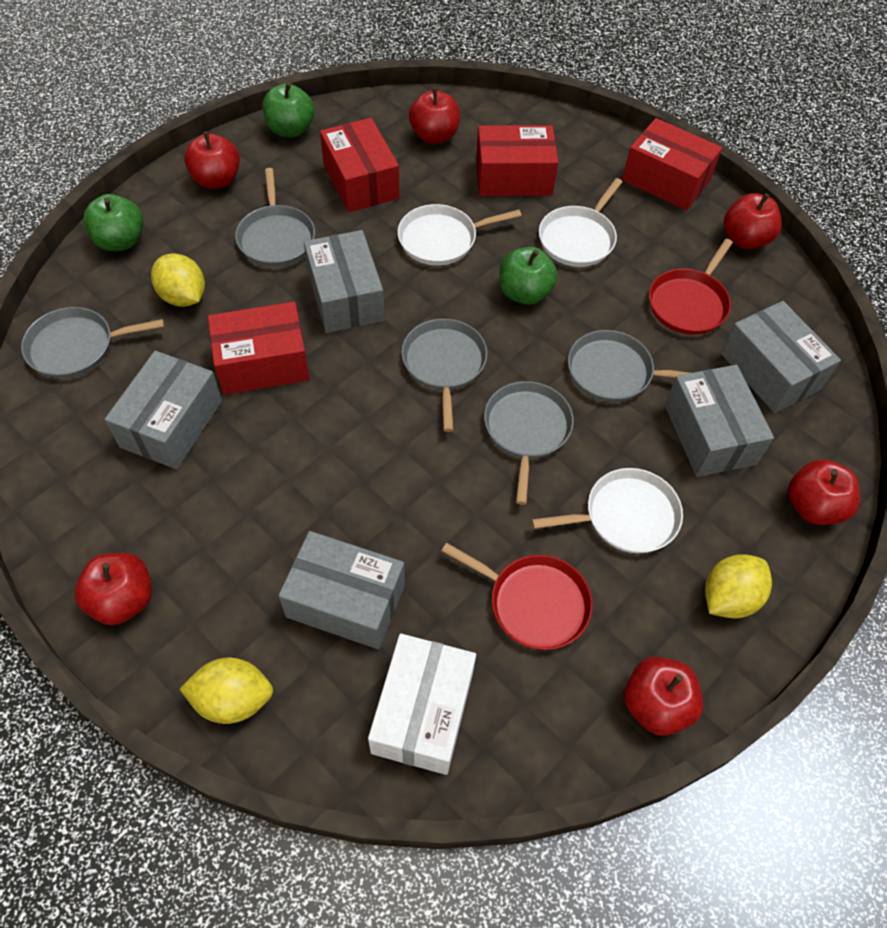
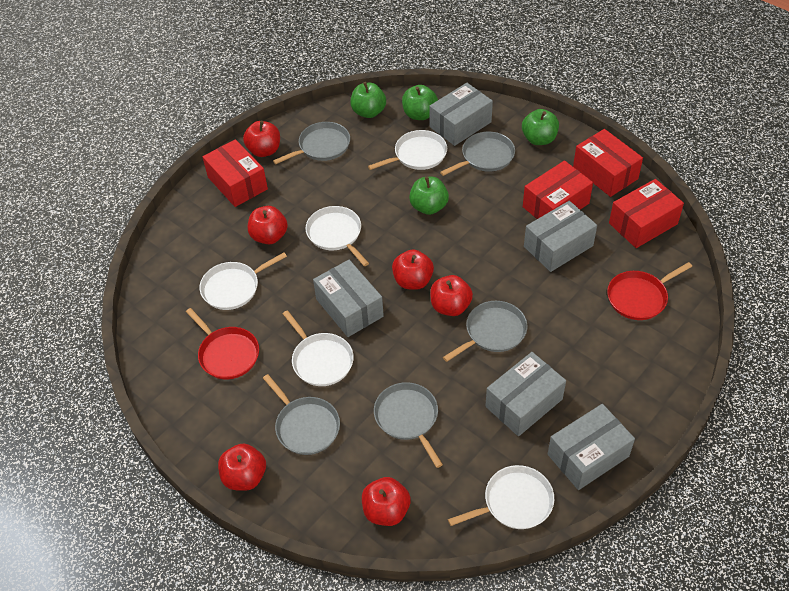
green apple: 3 -> 4
white box: 1 -> 0
white pan: 3 -> 5
yellow lemon: 3 -> 0

